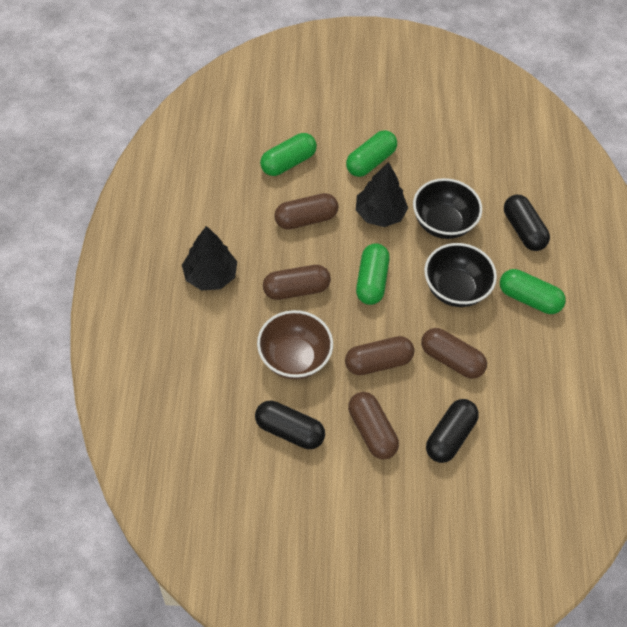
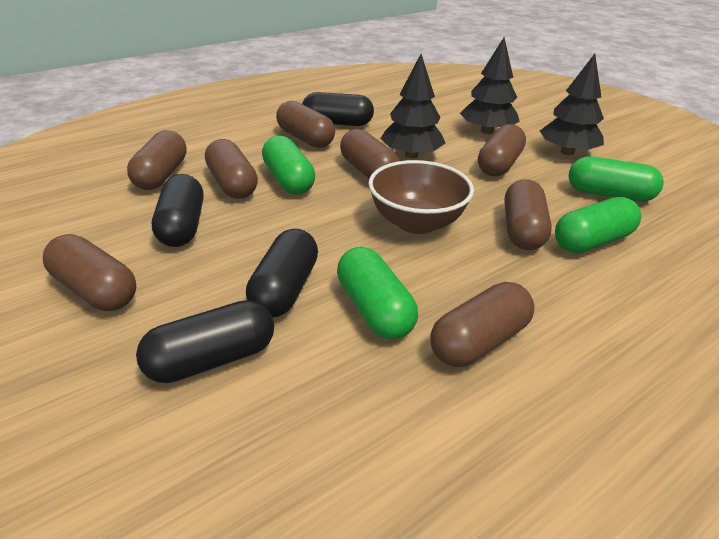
black bowl: 2 -> 0
black capsule: 3 -> 4
black tree: 2 -> 3
brown capsule: 5 -> 8

